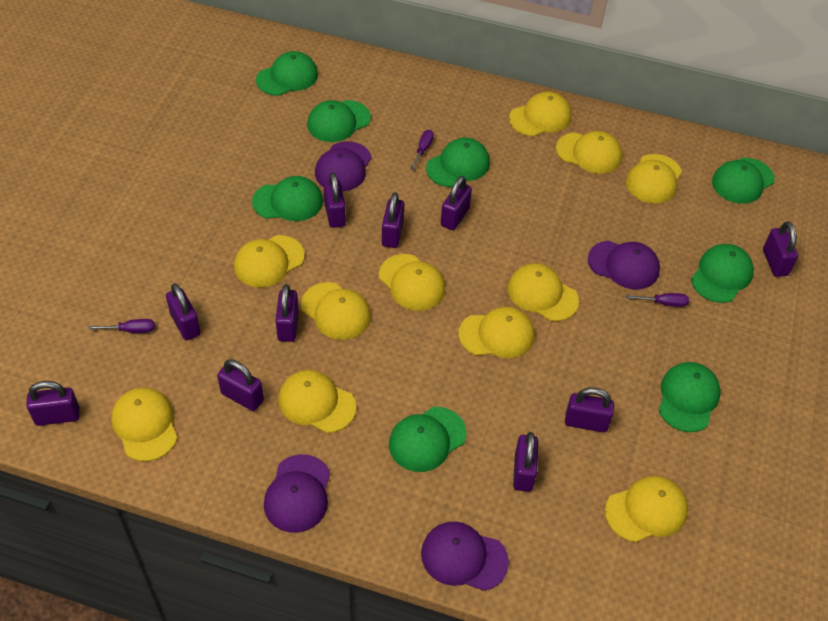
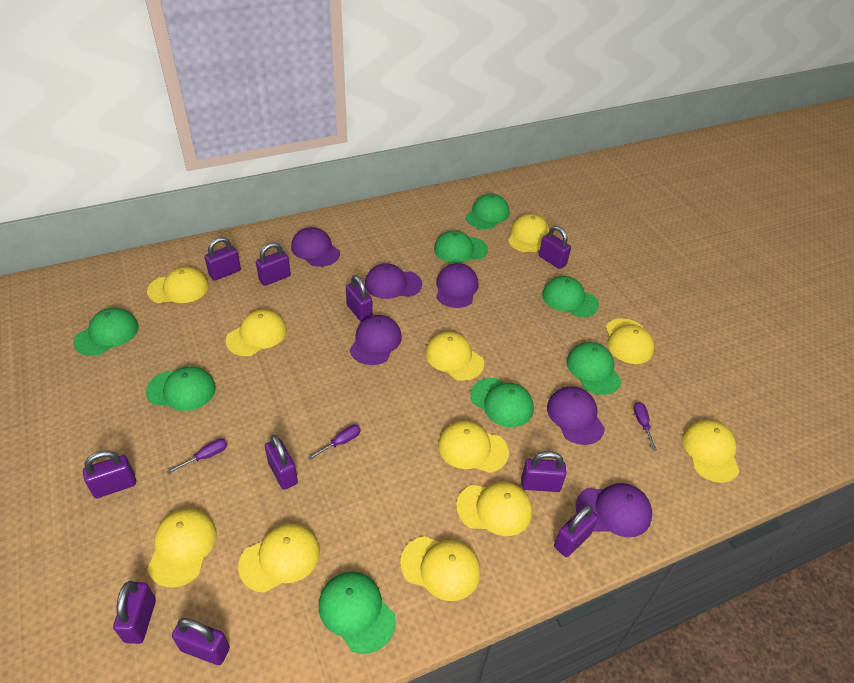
purple cap: 4 -> 6

